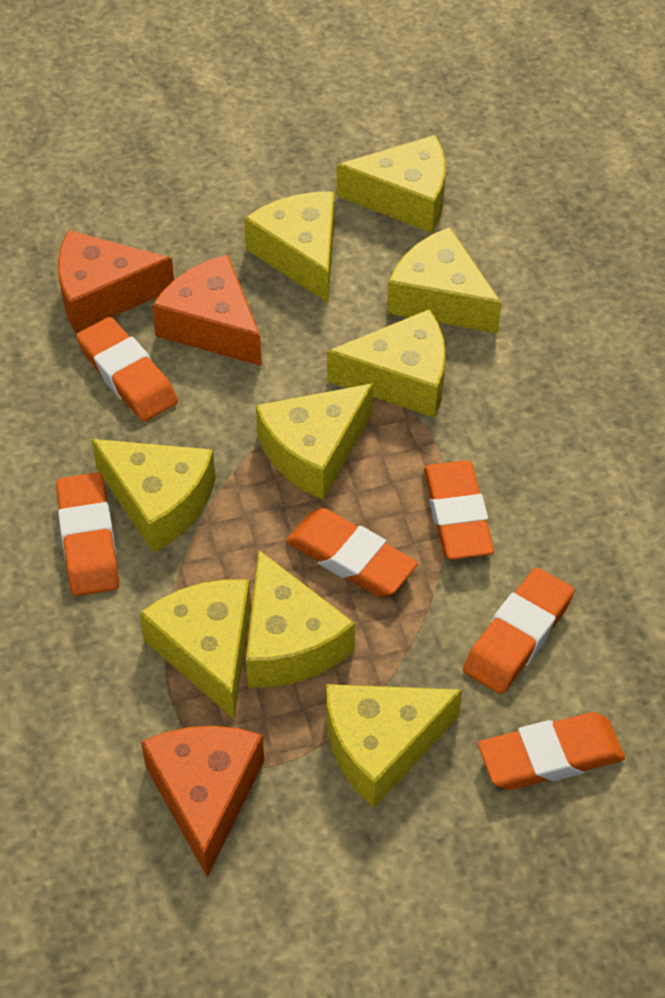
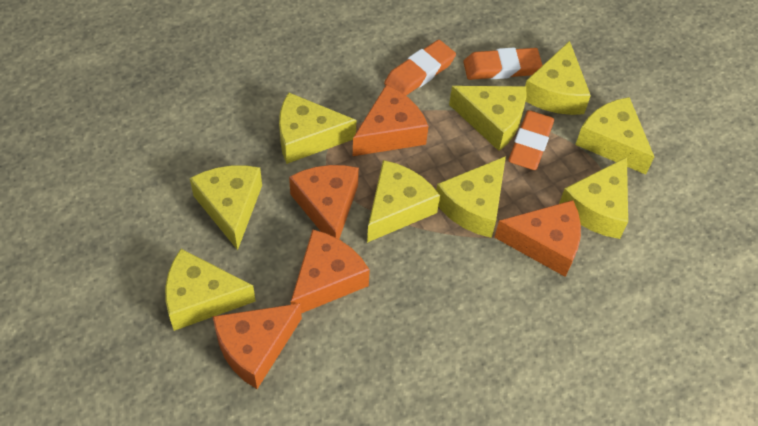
orange cheese: 3 -> 5
orange eraser: 6 -> 3

